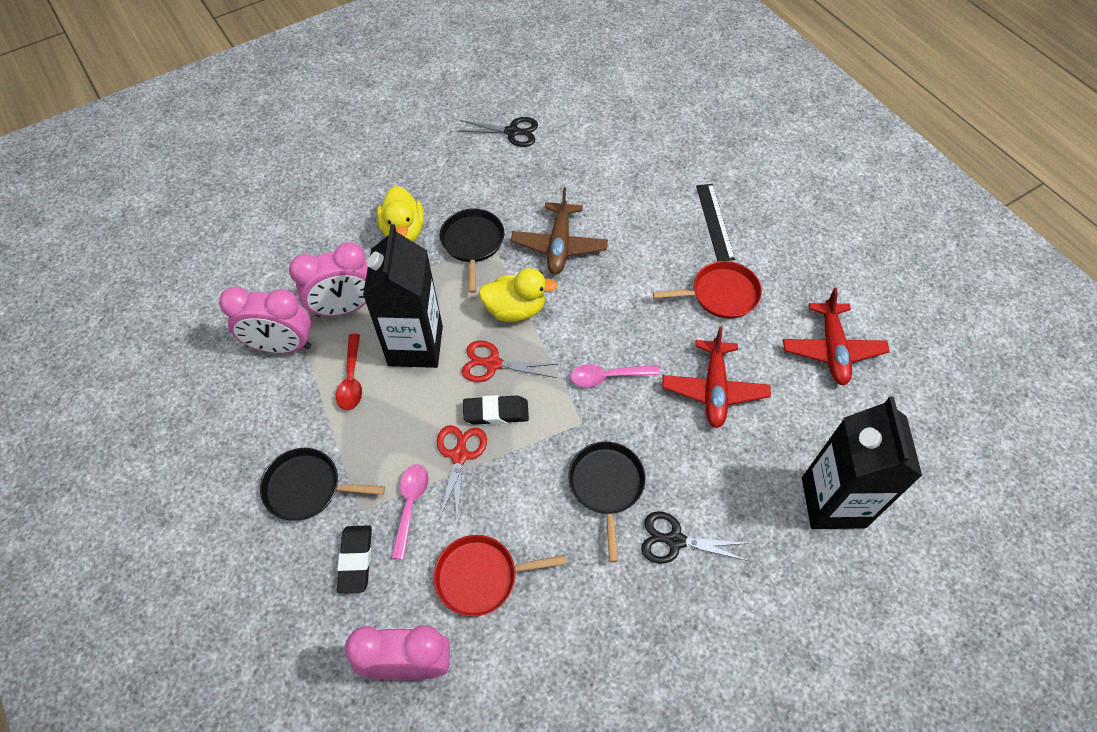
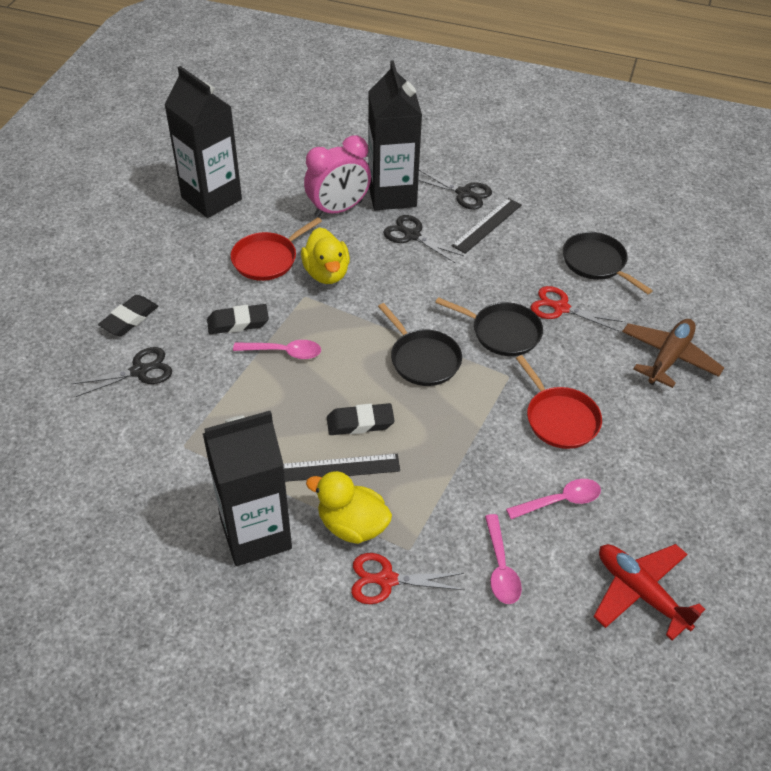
black carton: 2 -> 3
black eraser: 2 -> 3
black ruler: 1 -> 2
black scissors: 2 -> 3
pink clock: 3 -> 1
pink spoon: 2 -> 3
red plane: 2 -> 1
red spoon: 1 -> 0

